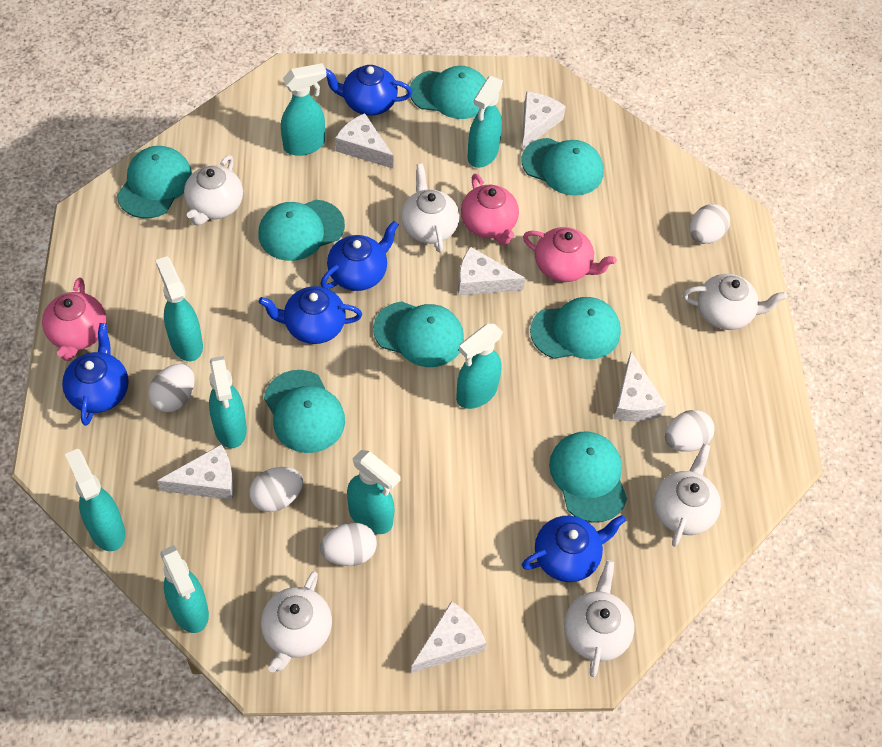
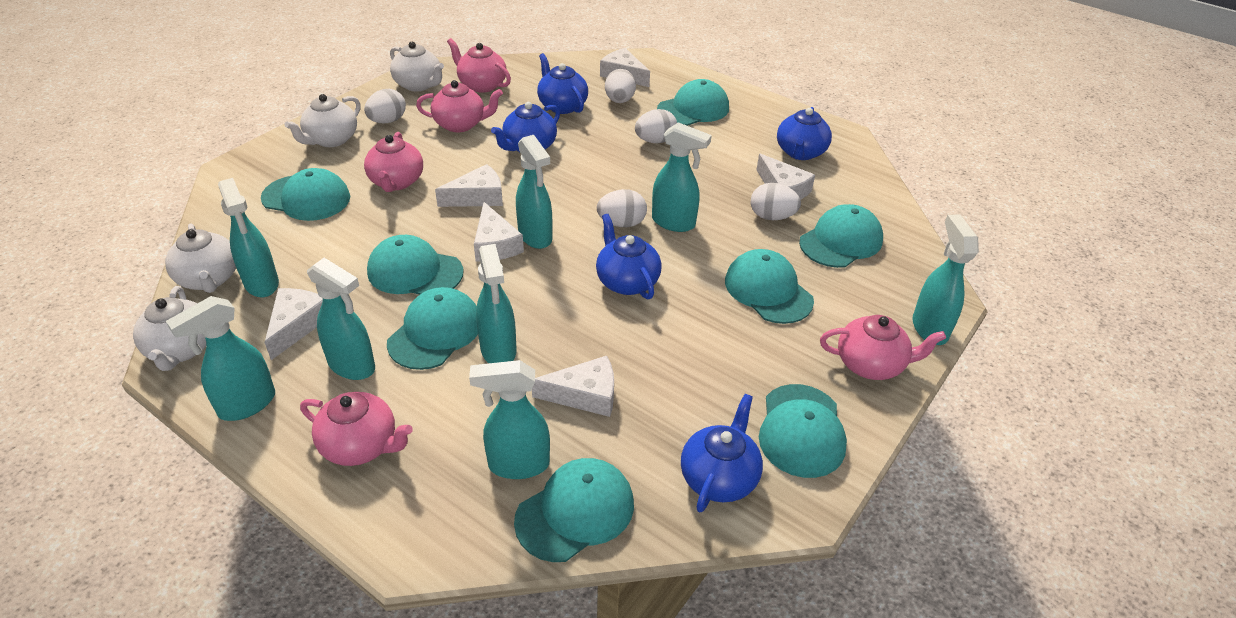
pink teapot: 3 -> 5
white teapot: 6 -> 4

